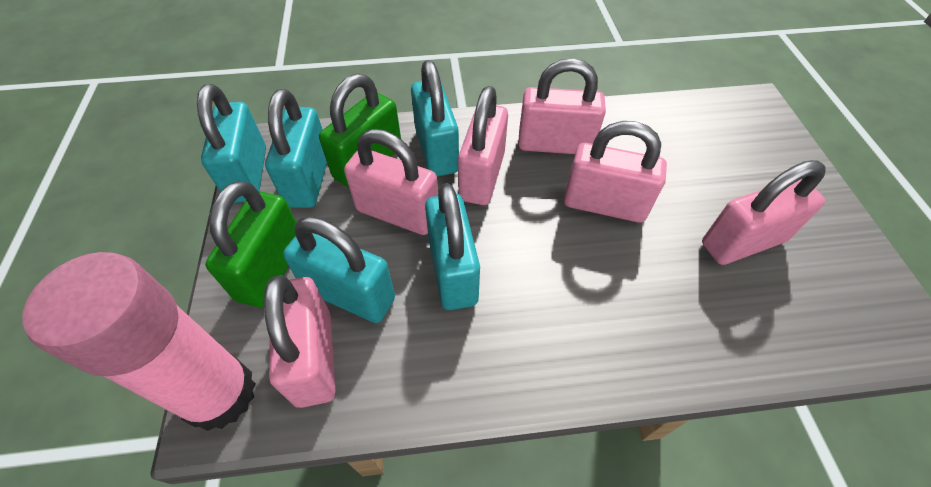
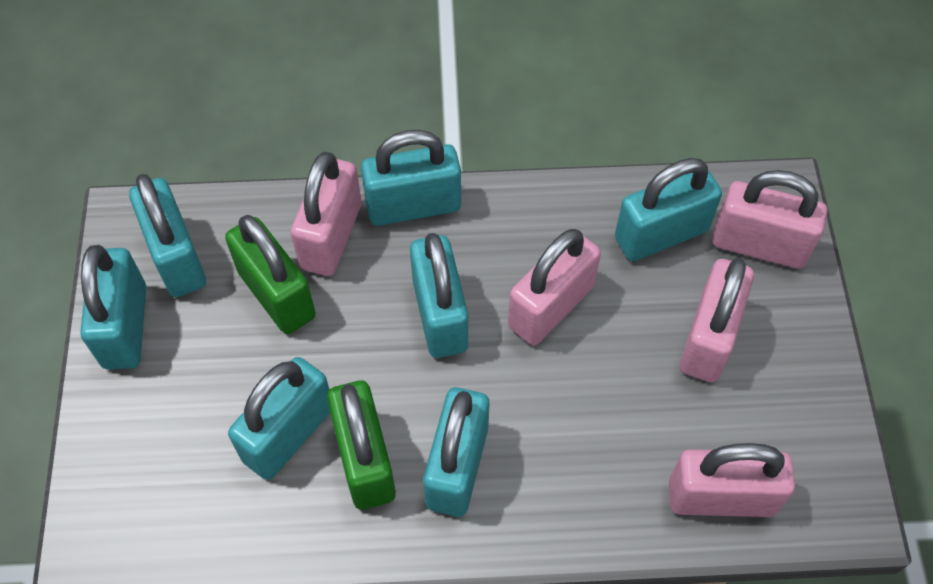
pink glue stick: 1 -> 0
pink padlock: 6 -> 5
turquoise padlock: 5 -> 7

